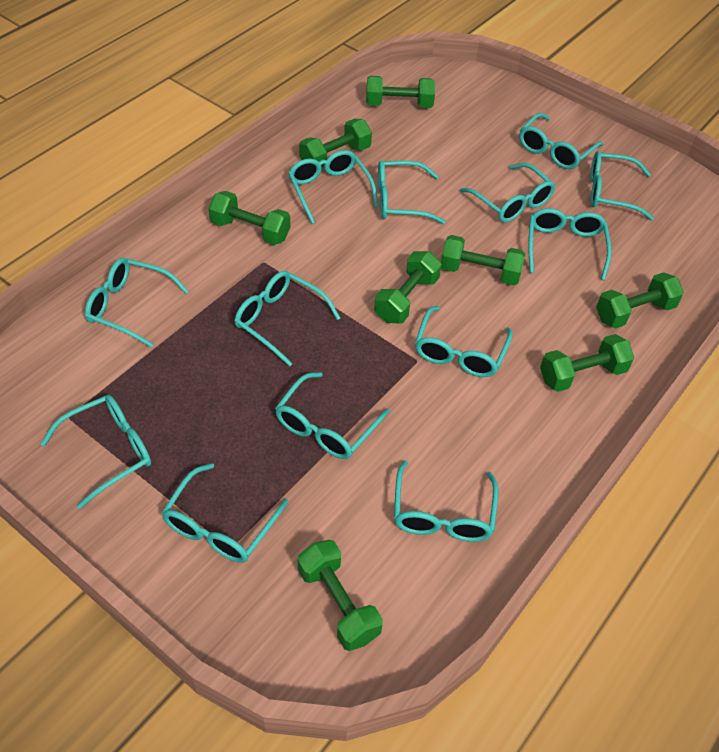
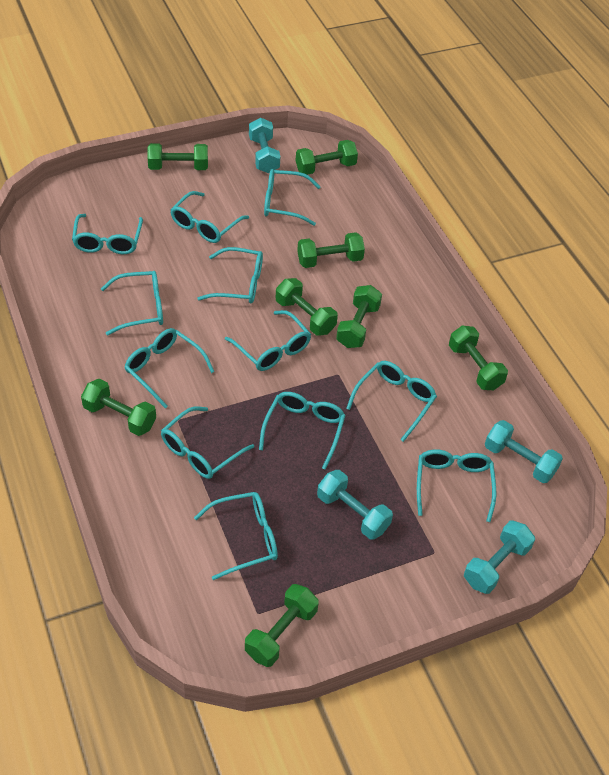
turquoise dumbbell: 0 -> 4
turquoise glasses: 13 -> 12

